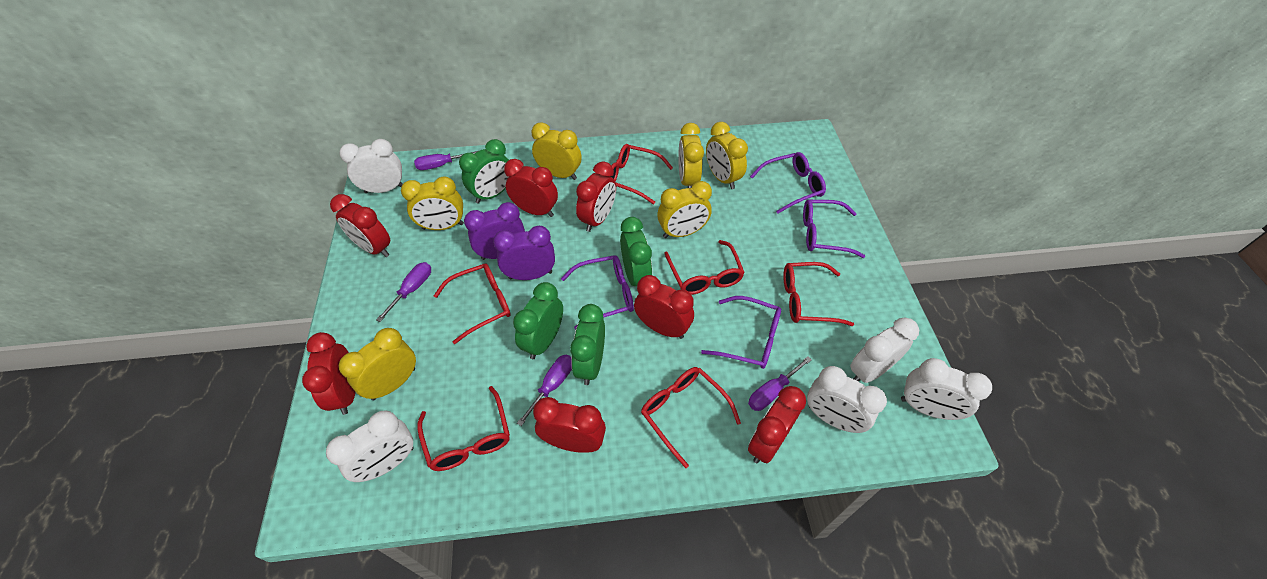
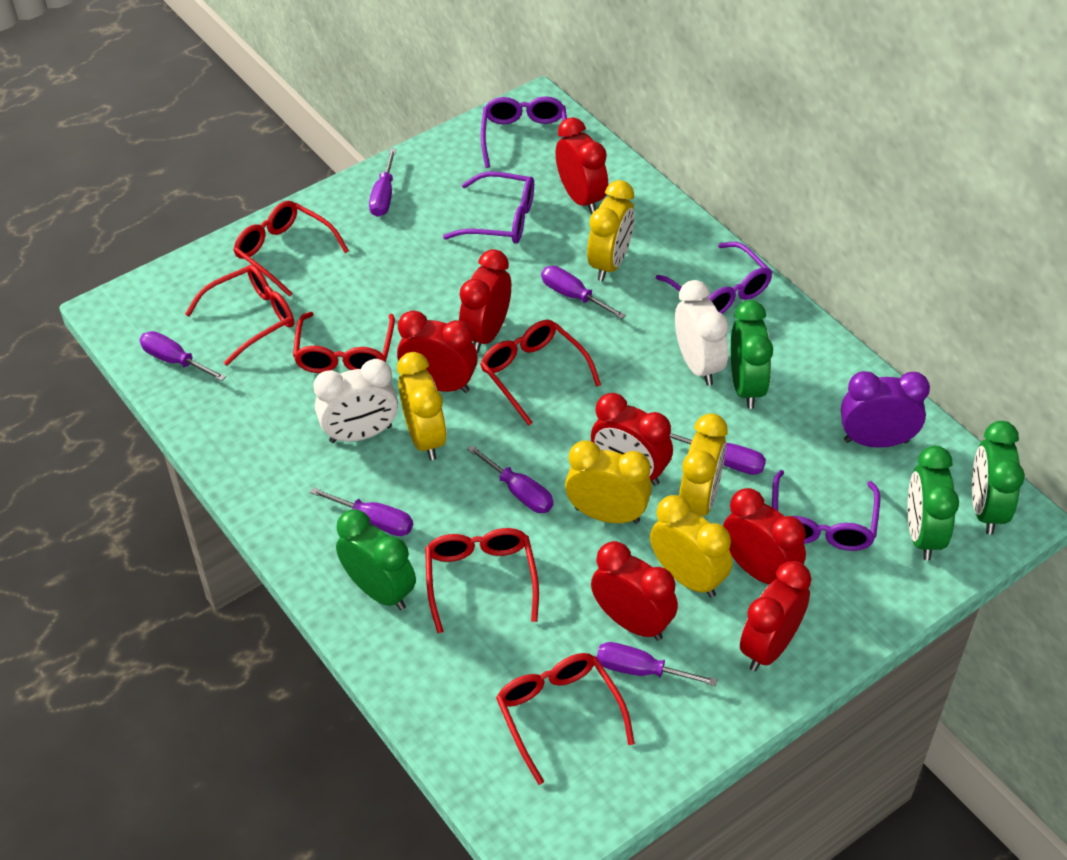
purple clock: 2 -> 1
purple screwdriver: 4 -> 7
white clock: 5 -> 2
yellow clock: 6 -> 5

